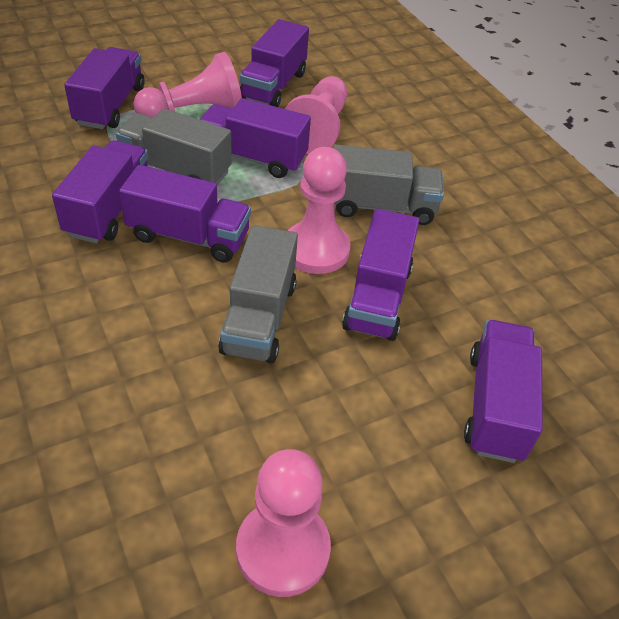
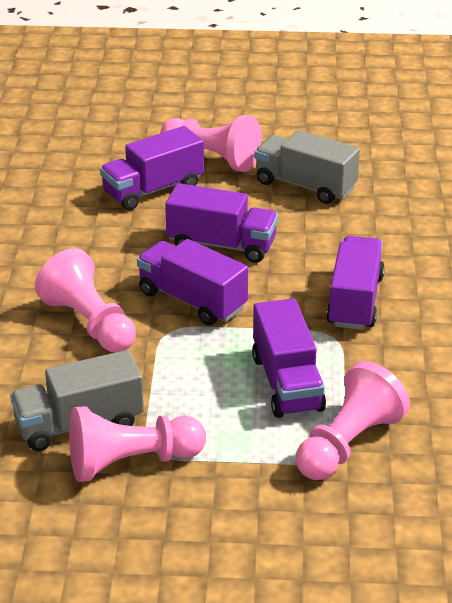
grey truck: 3 -> 2
purple truck: 7 -> 5

